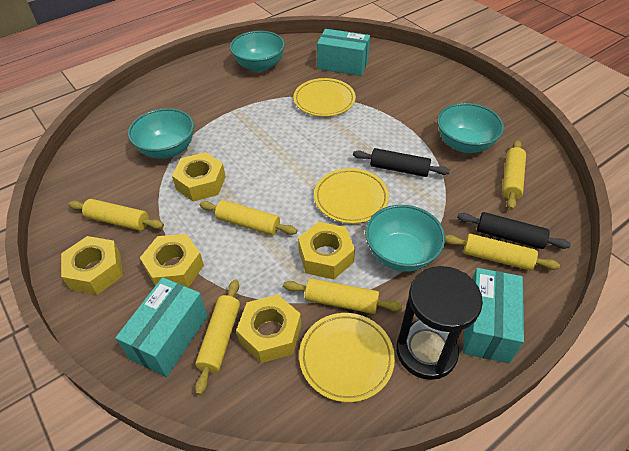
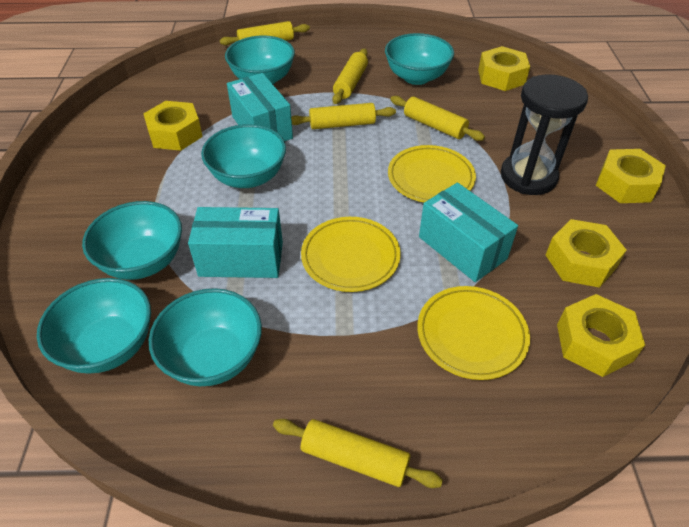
black rolling pin: 2 -> 0
turquoise bowl: 4 -> 6
yellow rolling pin: 6 -> 5

